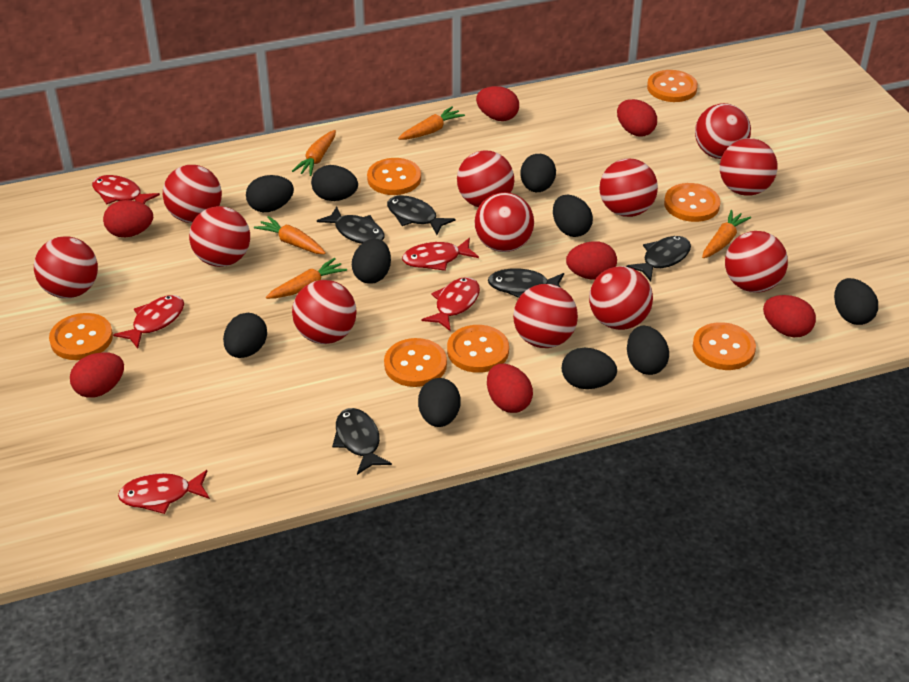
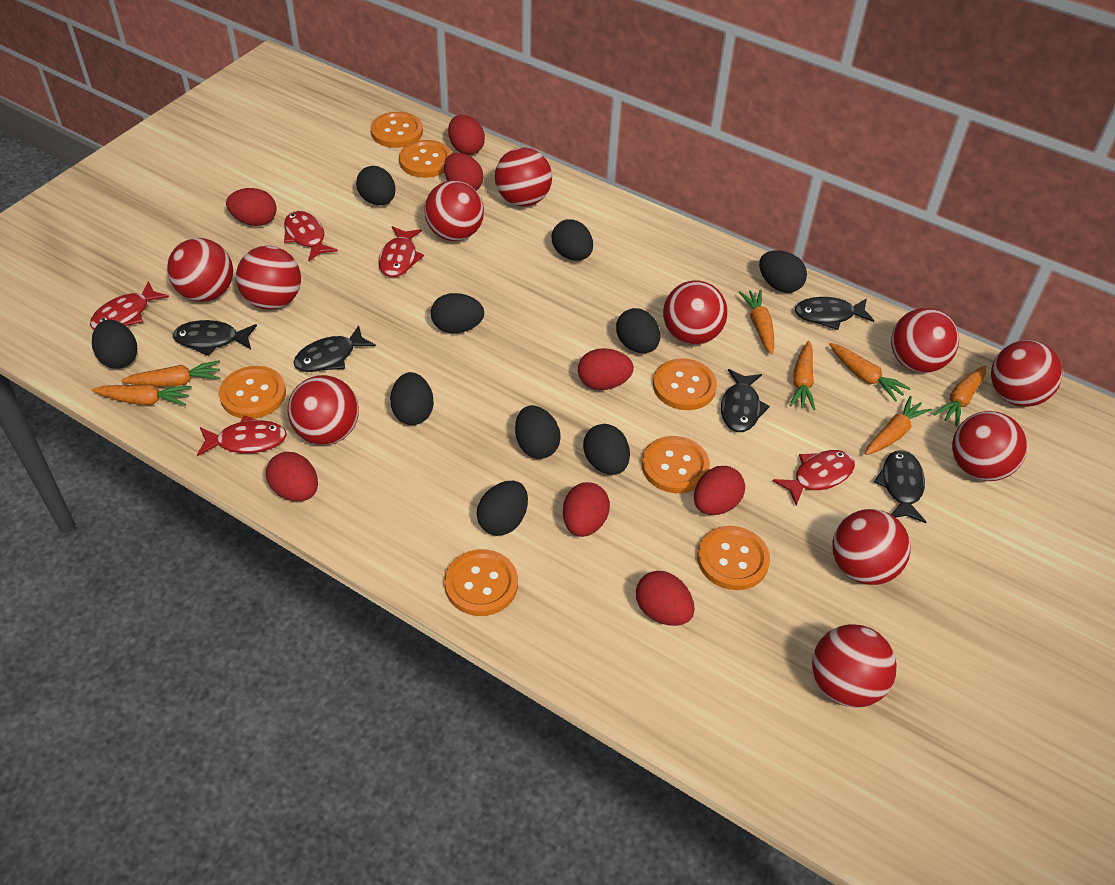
orange carrot: 5 -> 7
red ball: 12 -> 11
red egg: 7 -> 8

